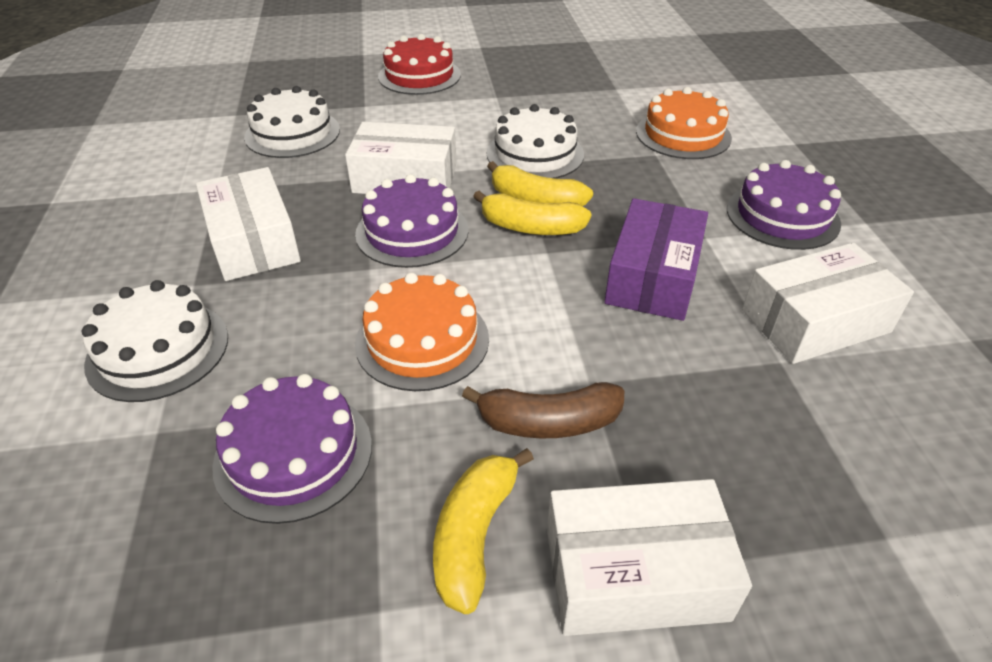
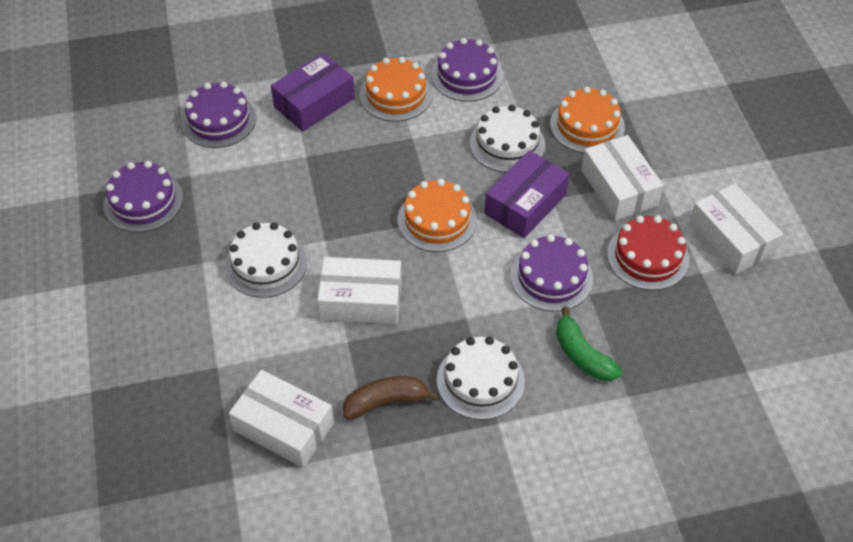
green banana: 0 -> 1
orange cake: 2 -> 3
purple box: 1 -> 2
purple cake: 3 -> 4
yellow banana: 3 -> 0

